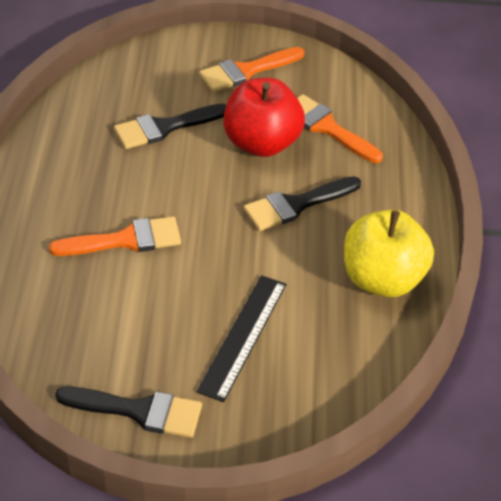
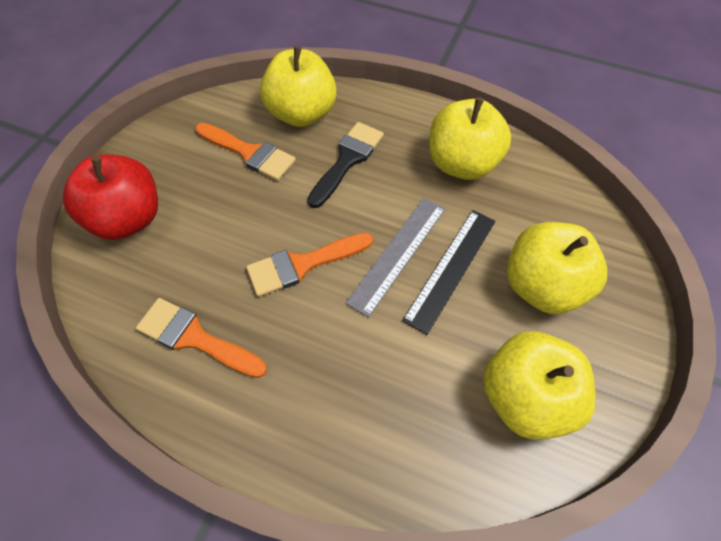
black brush: 3 -> 1
grey ruler: 0 -> 1
yellow apple: 1 -> 4

